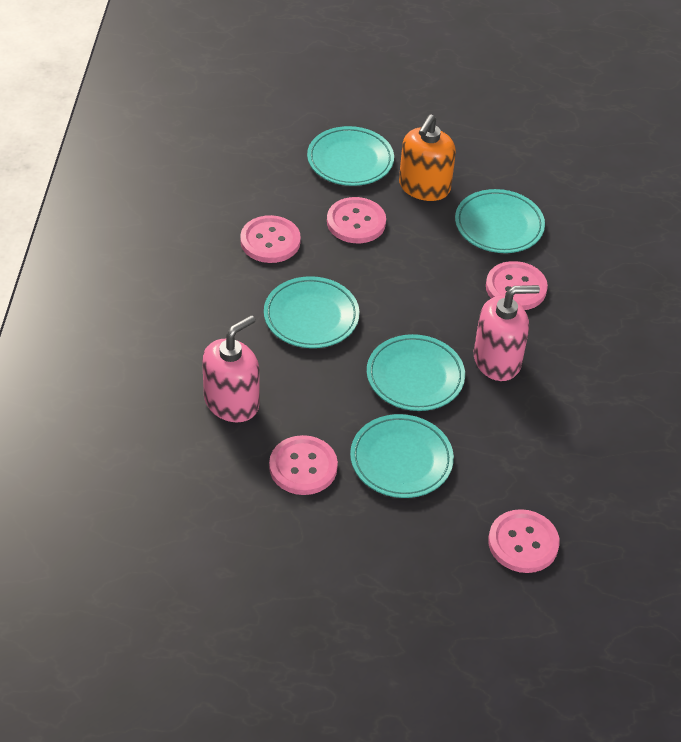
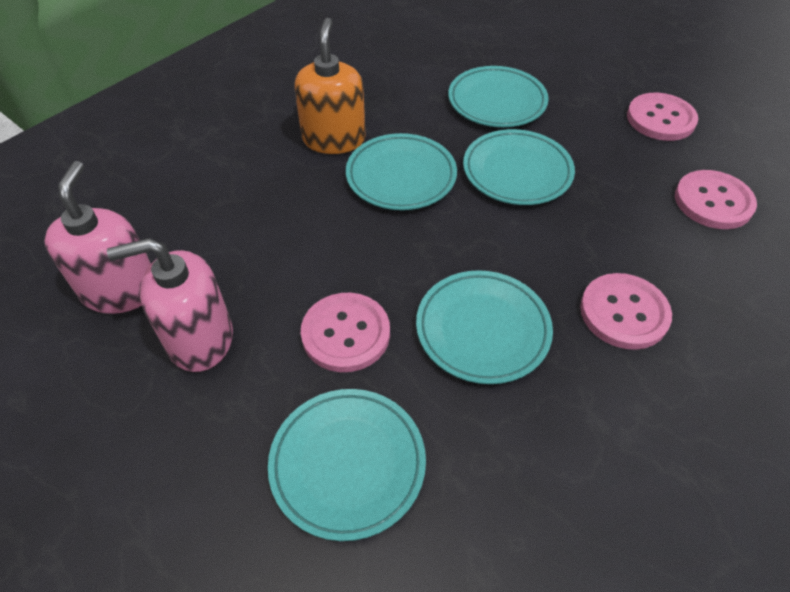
pink button: 5 -> 4

